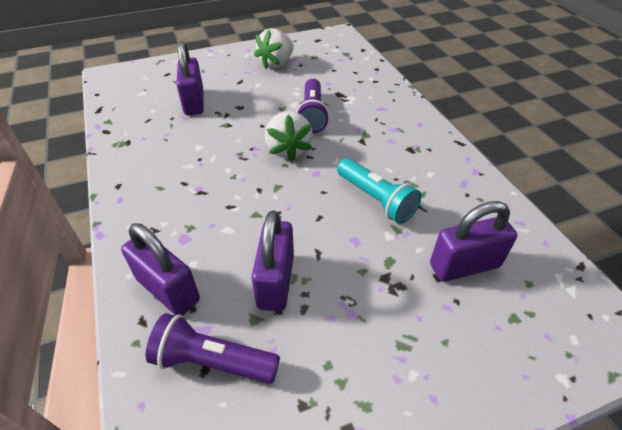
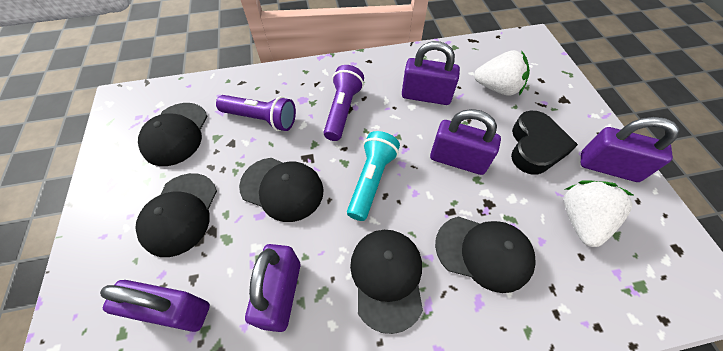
black cap: 0 -> 5
black heart: 0 -> 1
purple padlock: 4 -> 5

